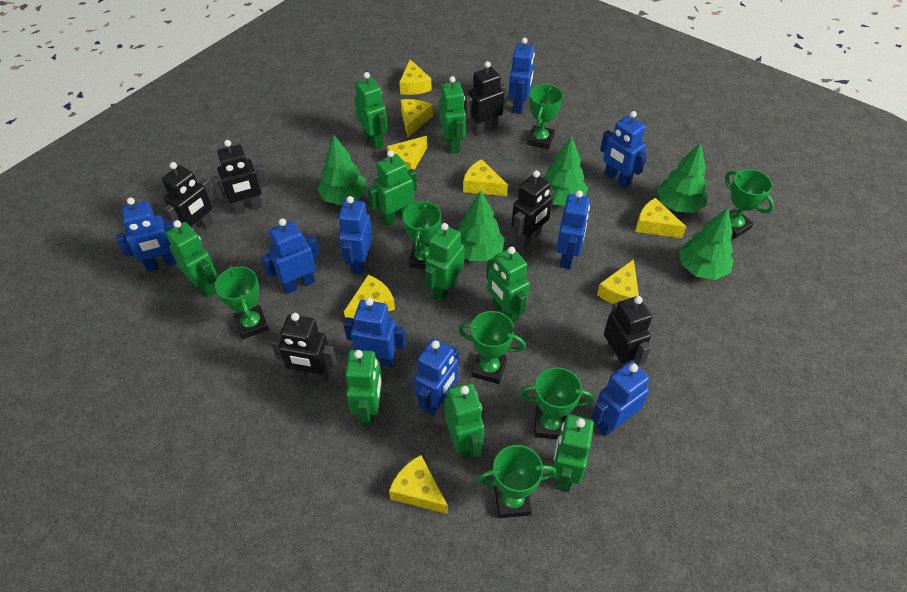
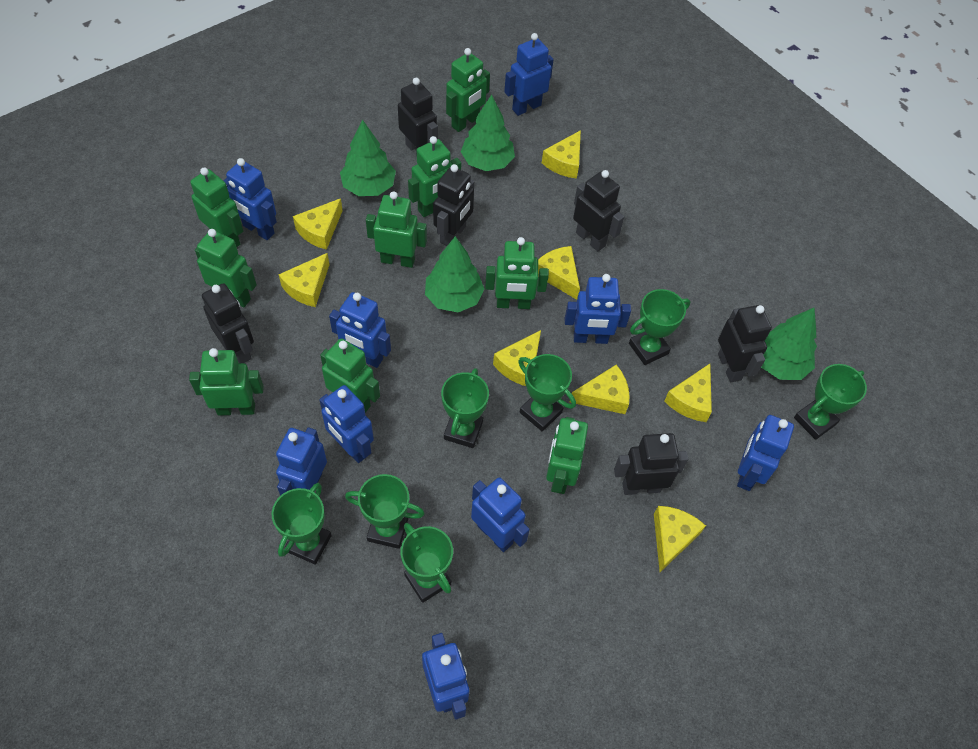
green tree: 5 -> 4

